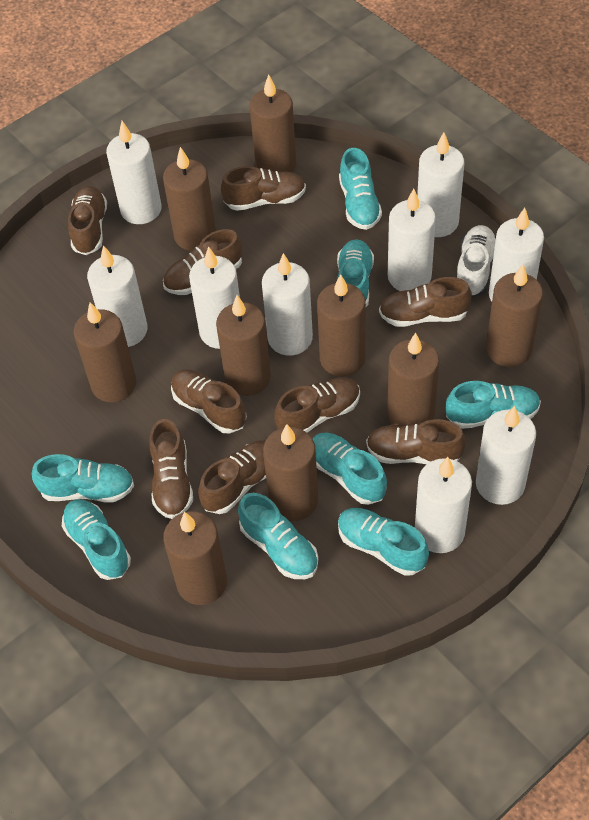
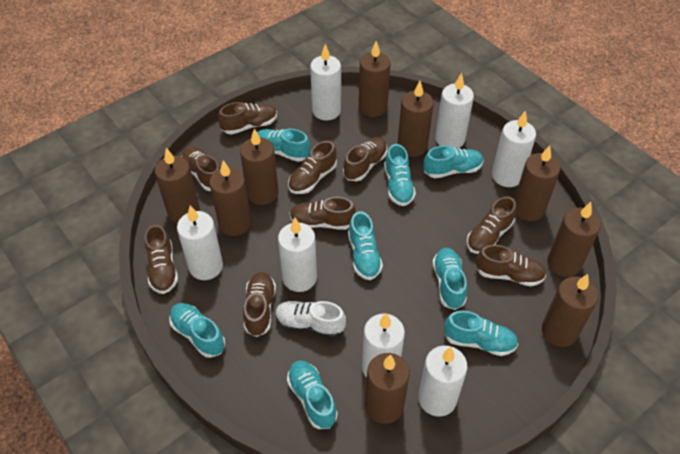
white candle: 9 -> 7

